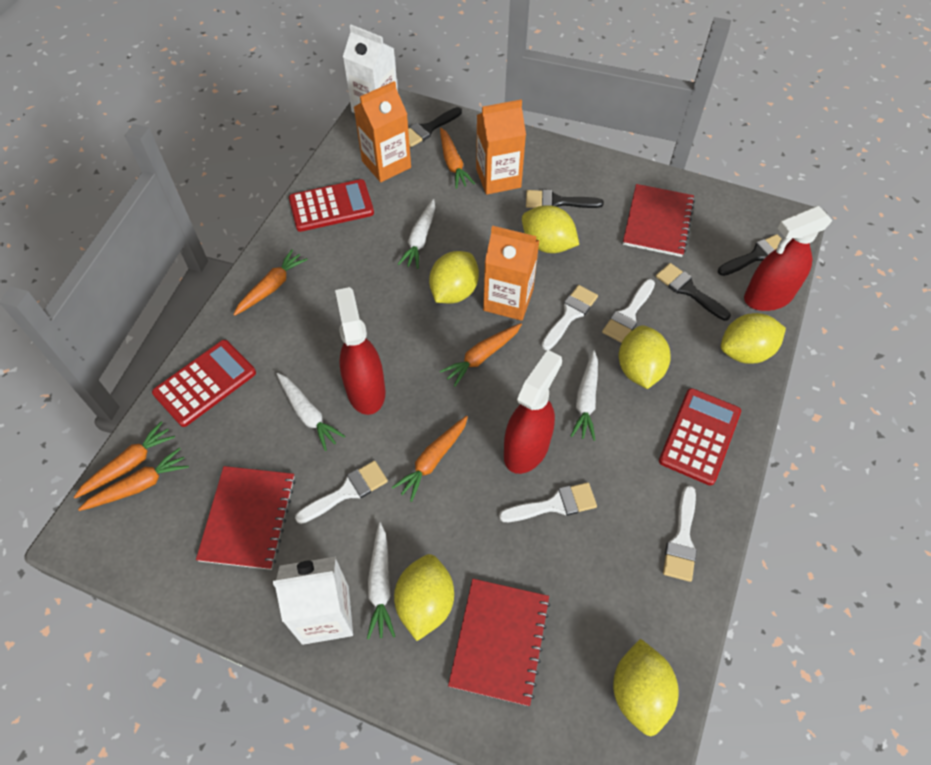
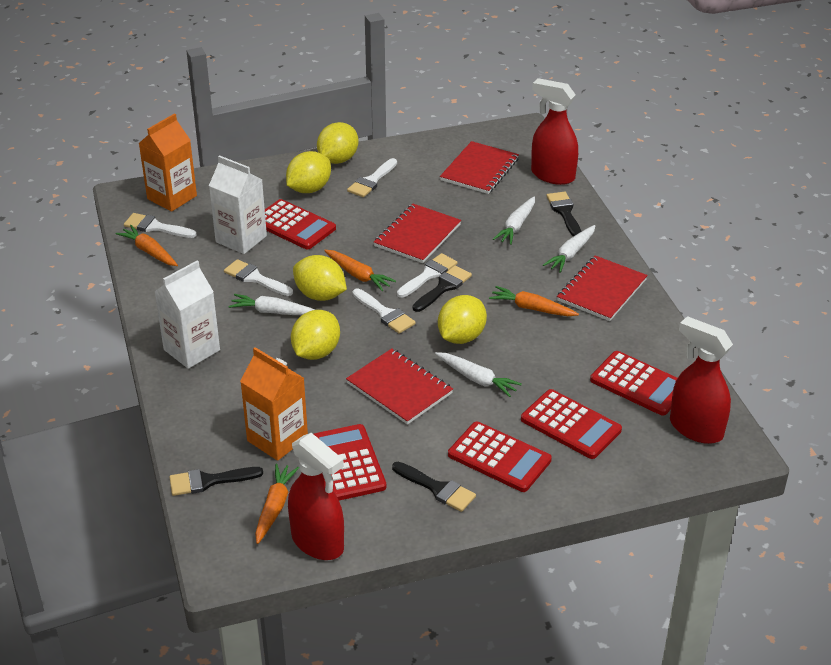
orange carrot: 6 -> 4
orange carton: 3 -> 2
red calculator: 3 -> 5
red notebook: 3 -> 4
yellow lemon: 6 -> 5

